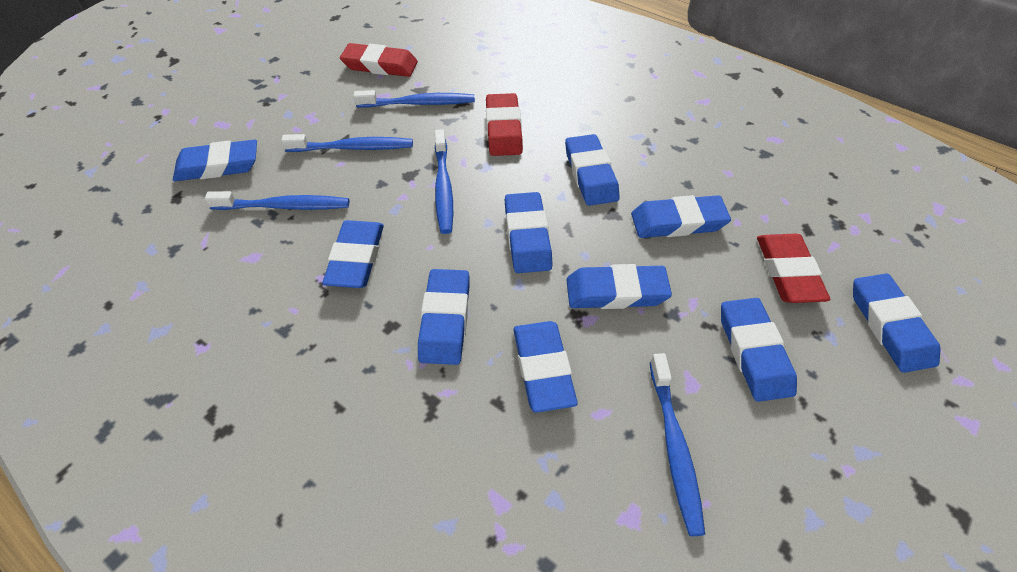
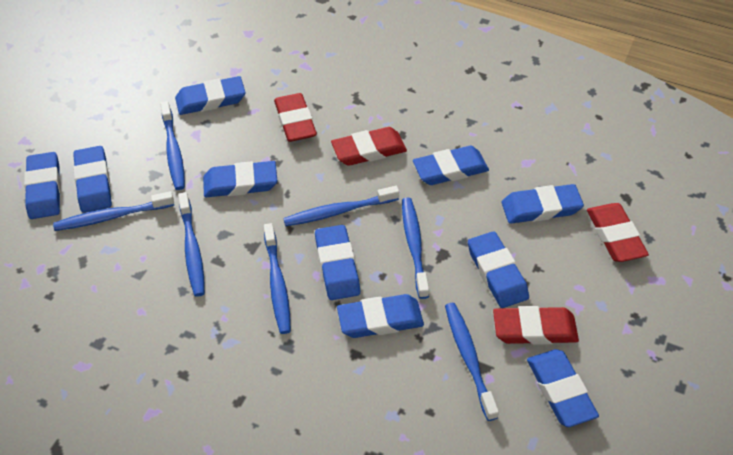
blue toothbrush: 5 -> 7
red eraser: 3 -> 4

